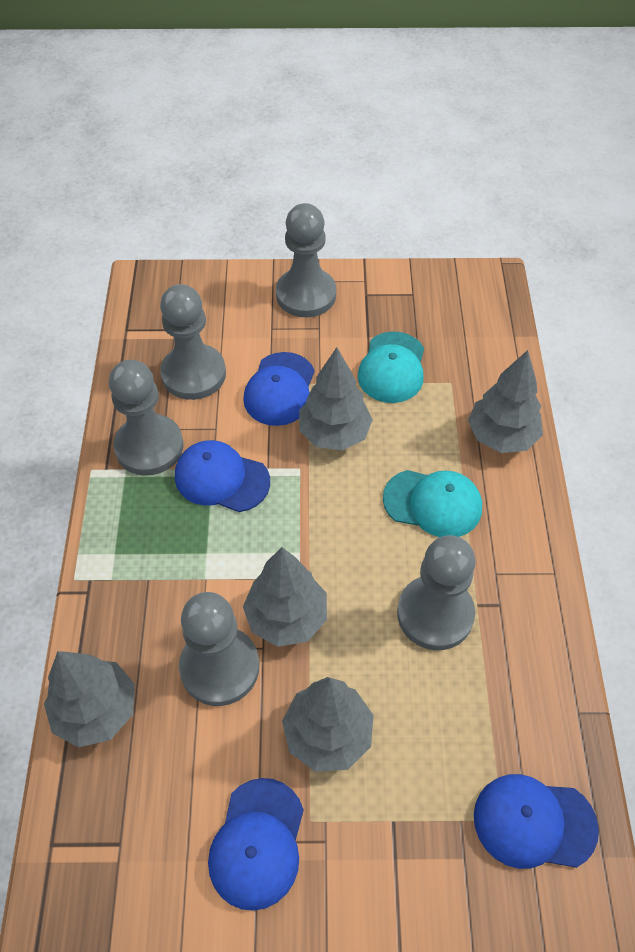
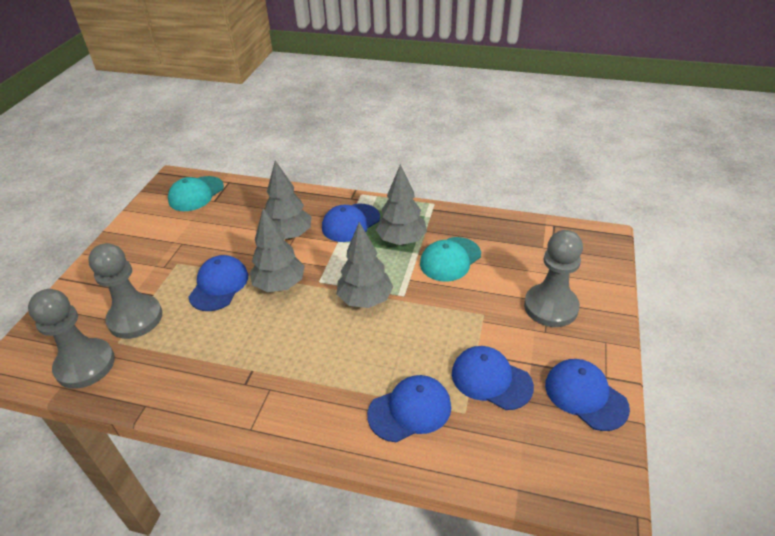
blue cap: 4 -> 5
grey pawn: 5 -> 3
grey tree: 5 -> 4

